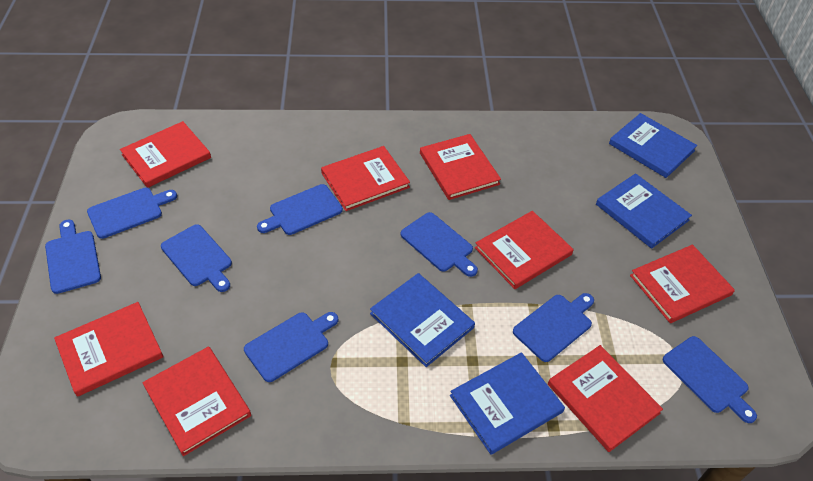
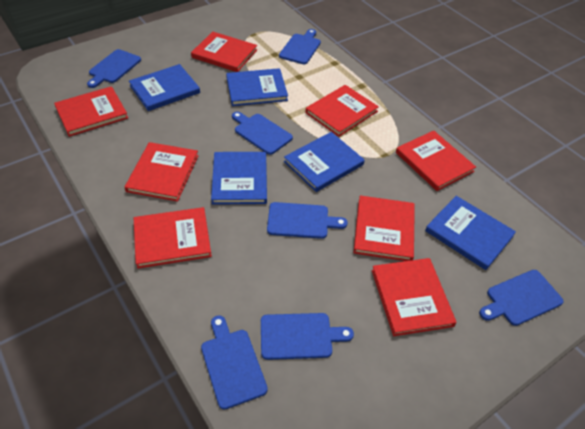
blue book: 4 -> 5
blue cutting board: 8 -> 7

